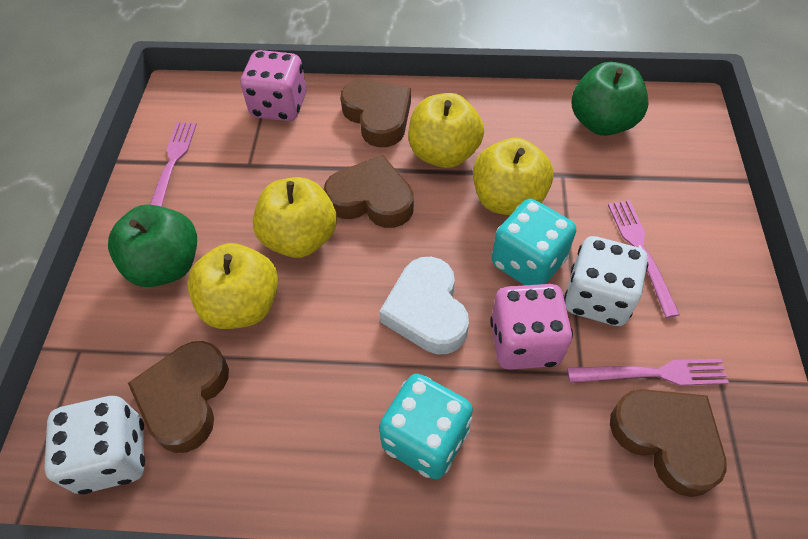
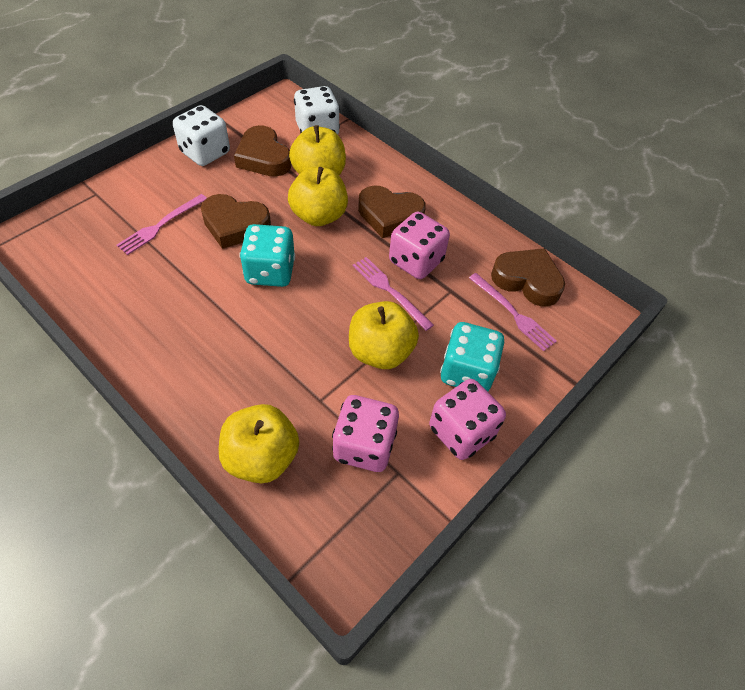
green apple: 2 -> 0
pink dice: 2 -> 3
white heart: 1 -> 0

